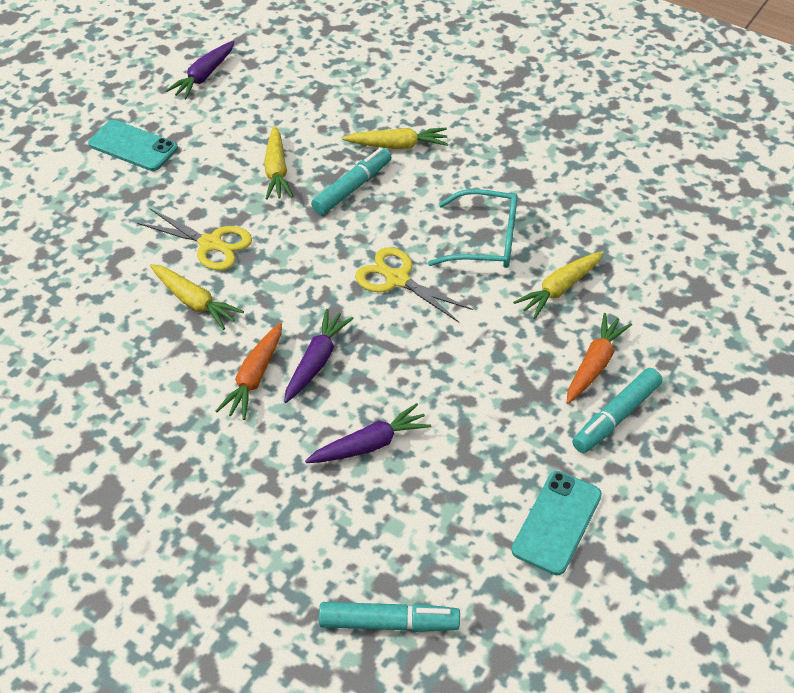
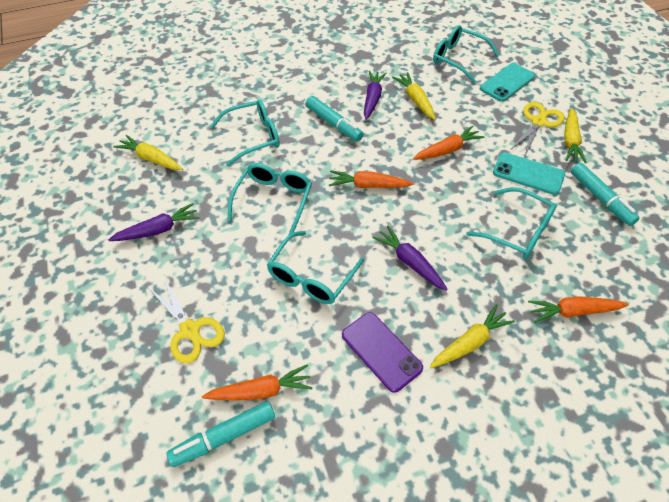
orange carrot: 2 -> 4
purple phone: 0 -> 1
turquoise glasses: 1 -> 5

